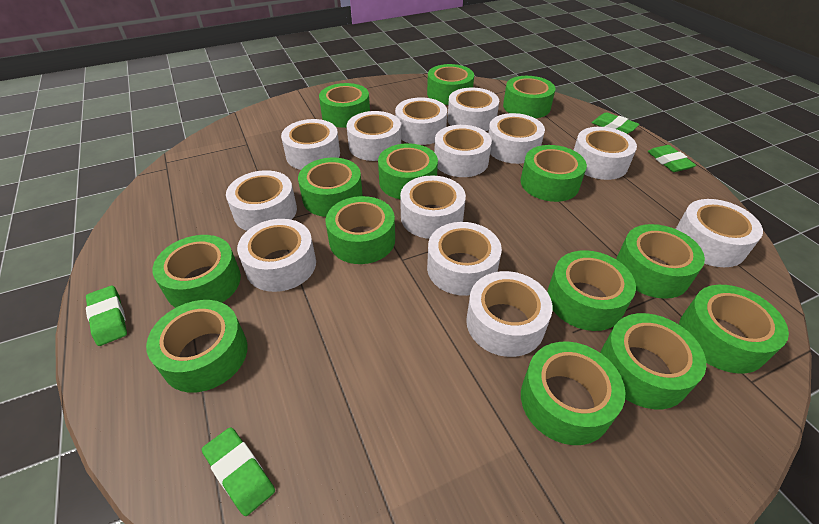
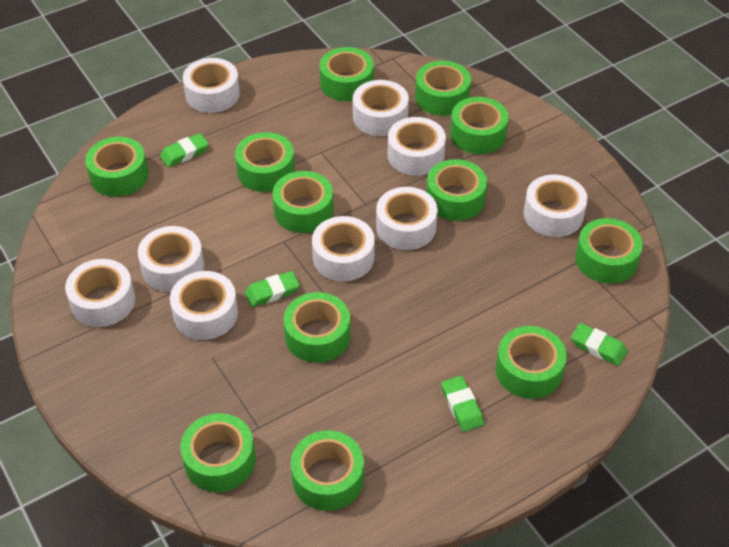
green tape: 14 -> 12
white tape: 13 -> 9

